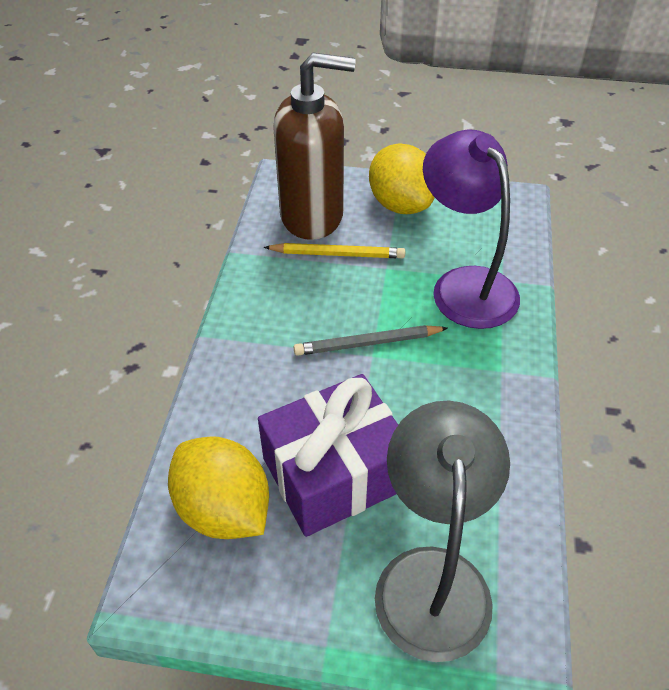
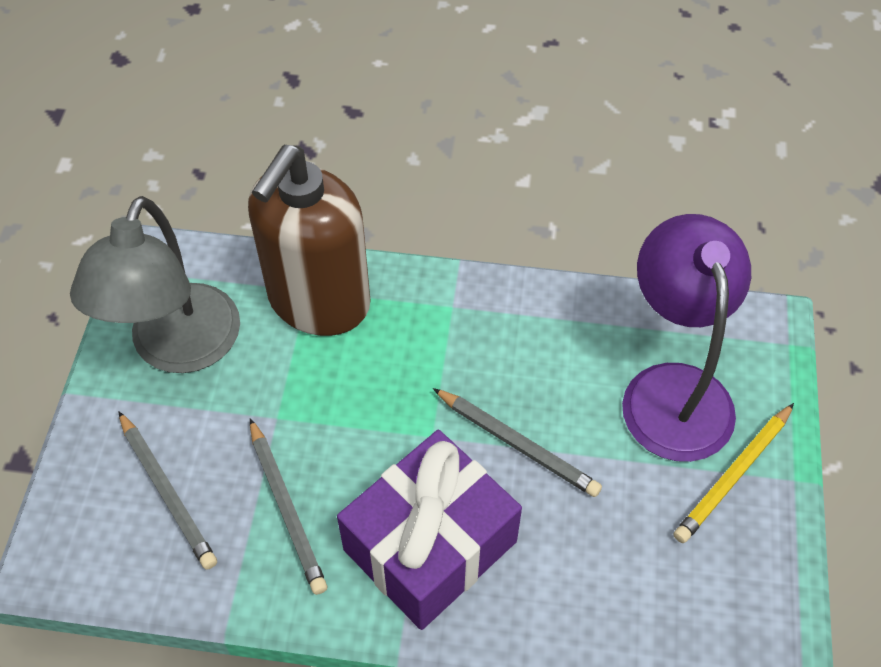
grey pencil: 1 -> 3
yellow lemon: 2 -> 0

